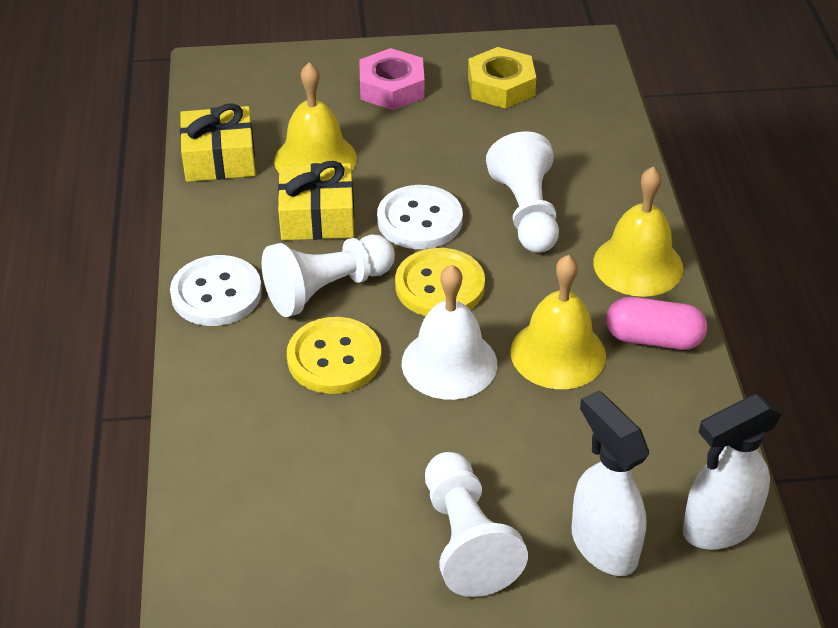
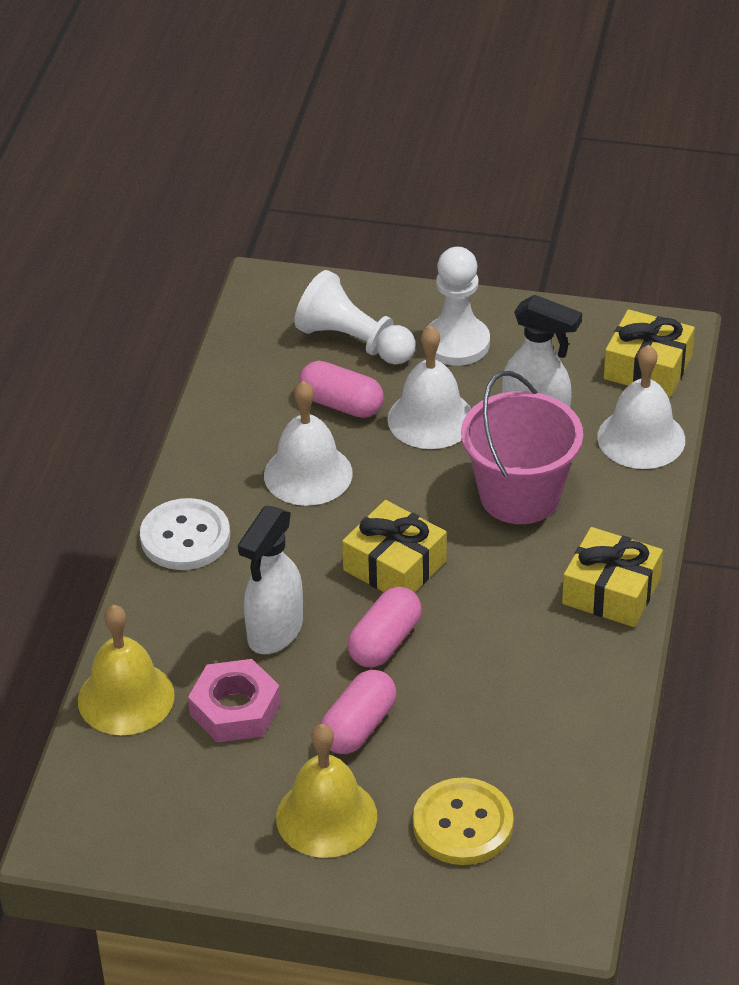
pink bucket: 0 -> 1
pink capsule: 1 -> 3
white bell: 1 -> 3
white button: 2 -> 1
white pawn: 3 -> 2
yellow bell: 3 -> 2
yellow button: 2 -> 1
yellow gift: 2 -> 3
yellow nut: 1 -> 0

